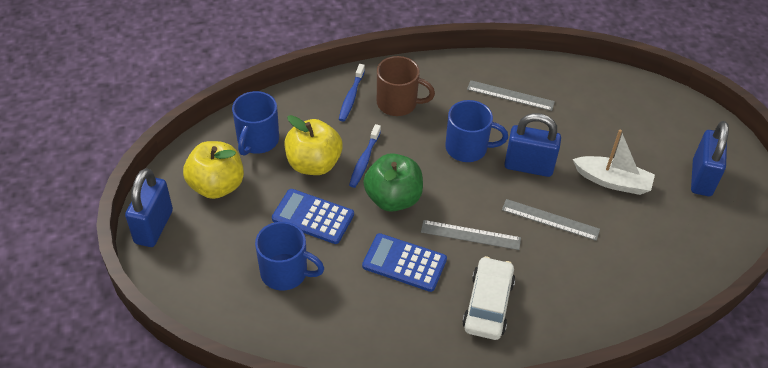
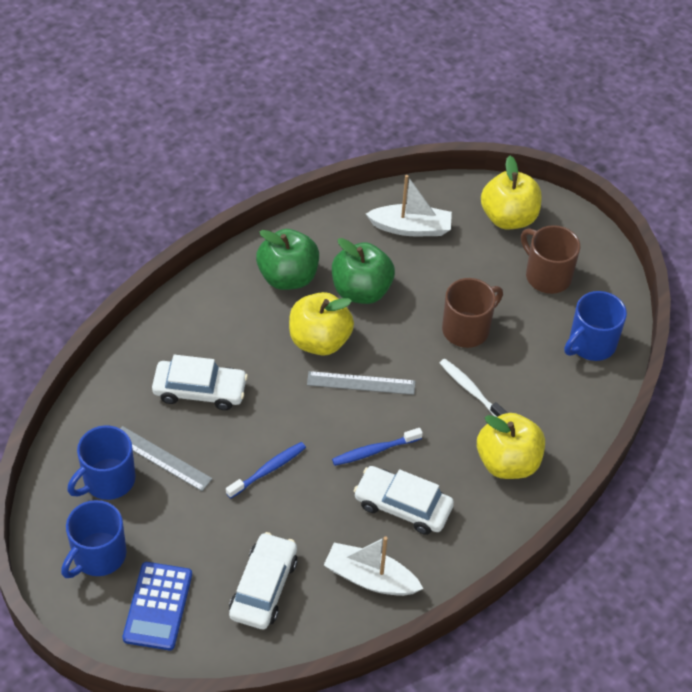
blue calculator: 2 -> 1
blue padlock: 3 -> 0
brown mug: 1 -> 2
green apple: 1 -> 2
grey ruler: 3 -> 2
white boat: 1 -> 2
white car: 1 -> 3
white toothbrush: 0 -> 1
yellow apple: 2 -> 3

